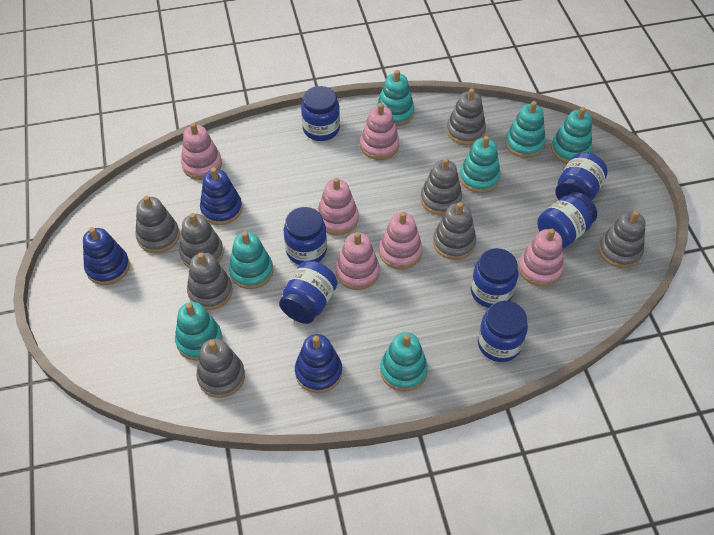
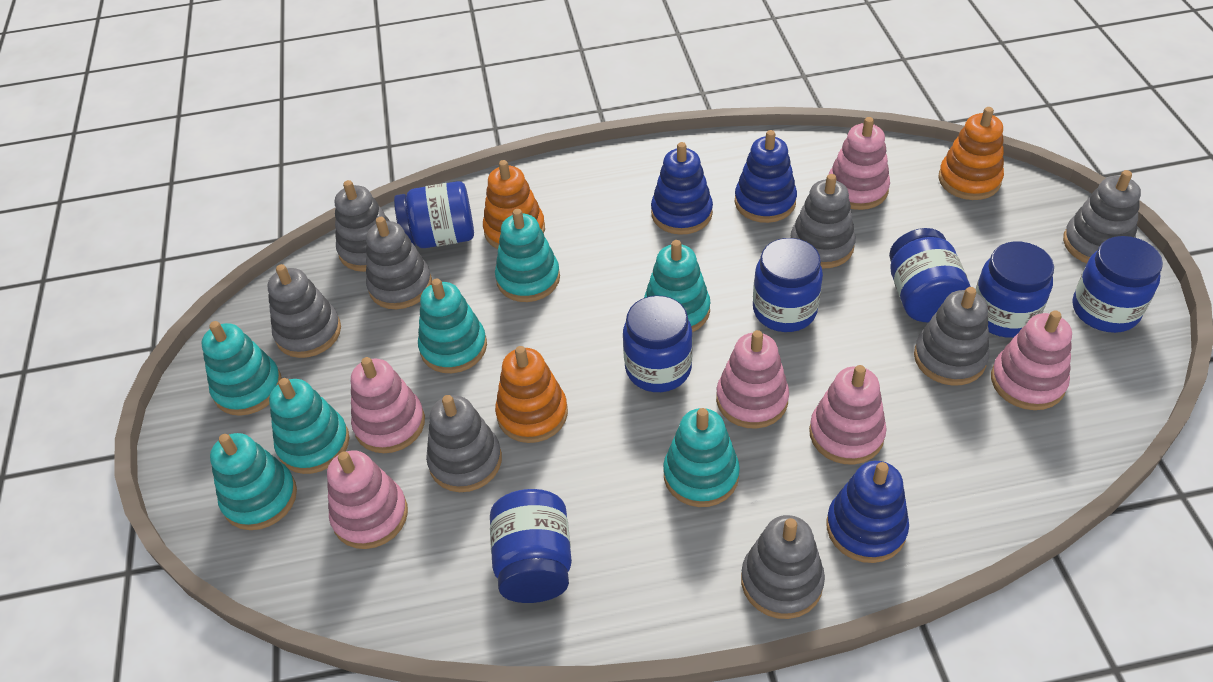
orange stacking toy: 0 -> 3

